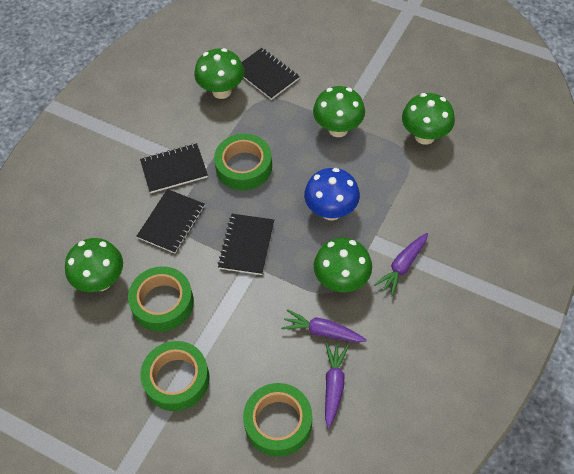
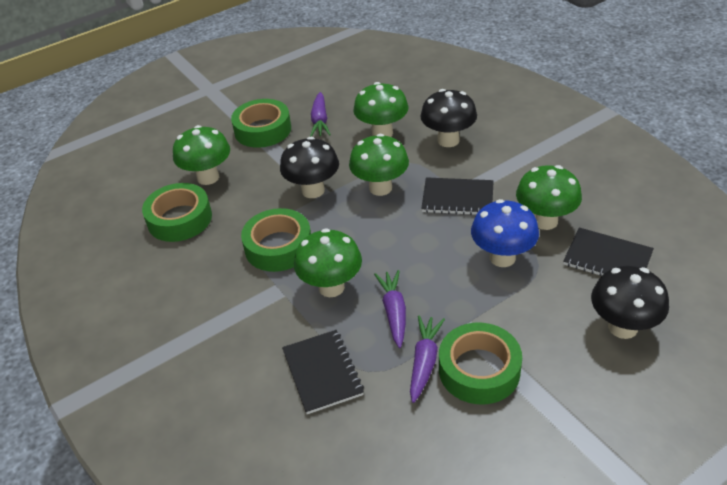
black mushroom: 0 -> 3
black notebook: 4 -> 3

